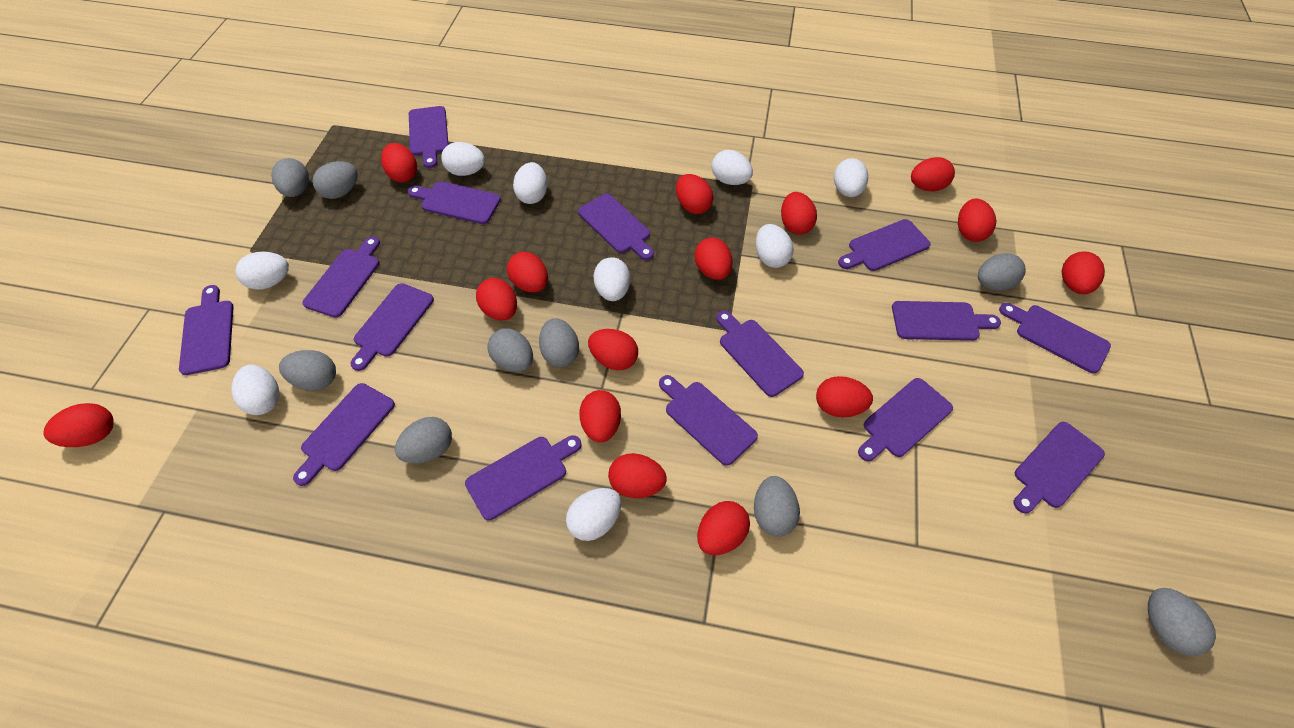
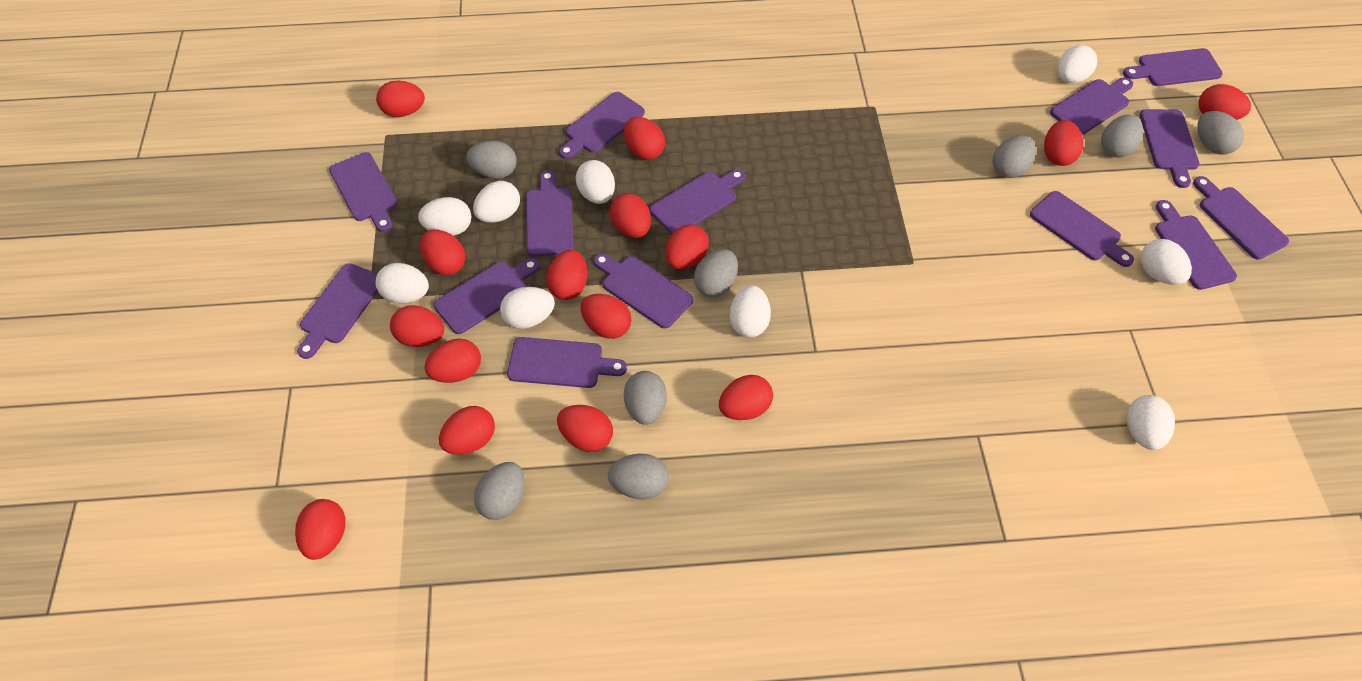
grey egg: 9 -> 8
purple cutting board: 15 -> 14

